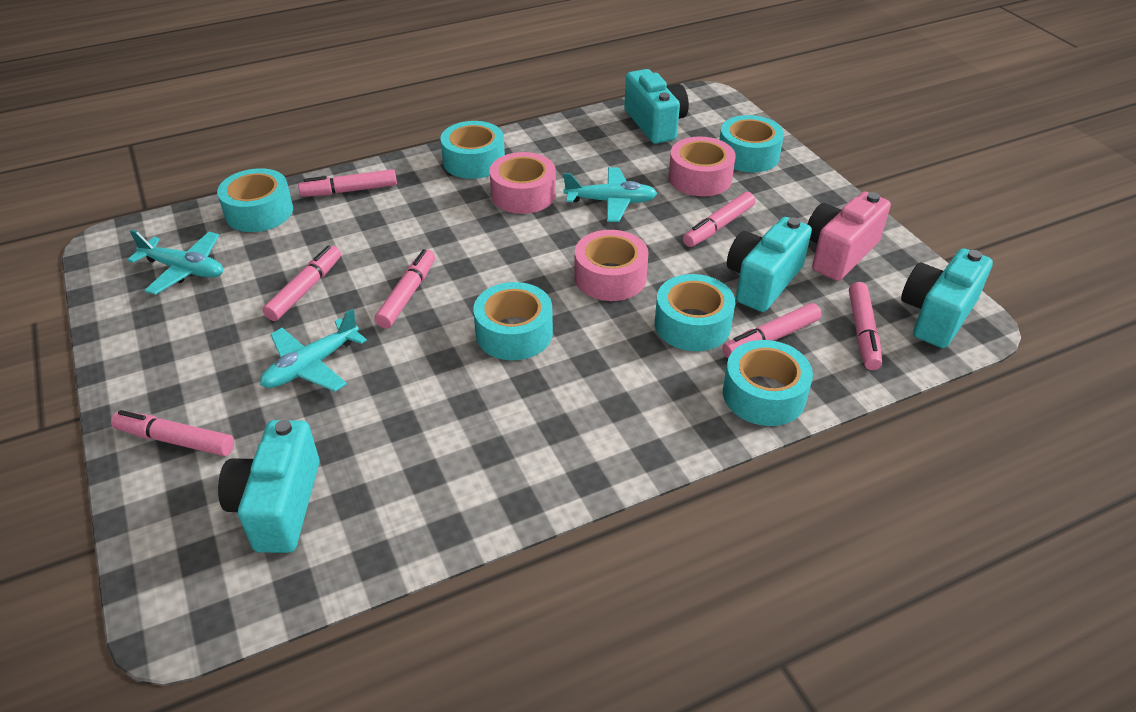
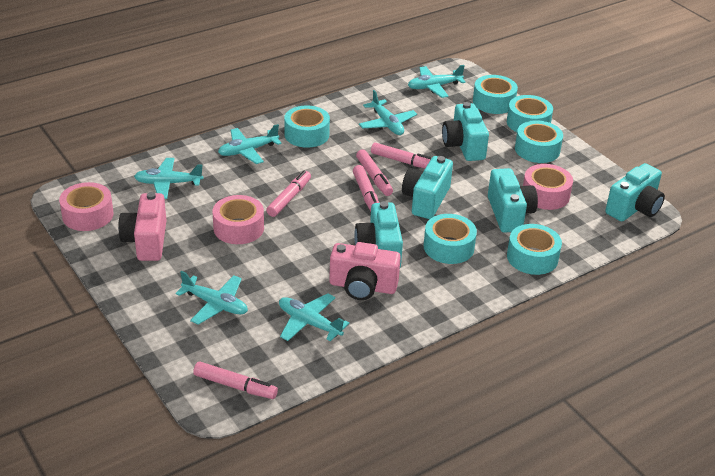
pink camera: 1 -> 2
pink marker: 7 -> 5
turquoise camera: 4 -> 5
turquoise plane: 3 -> 6

